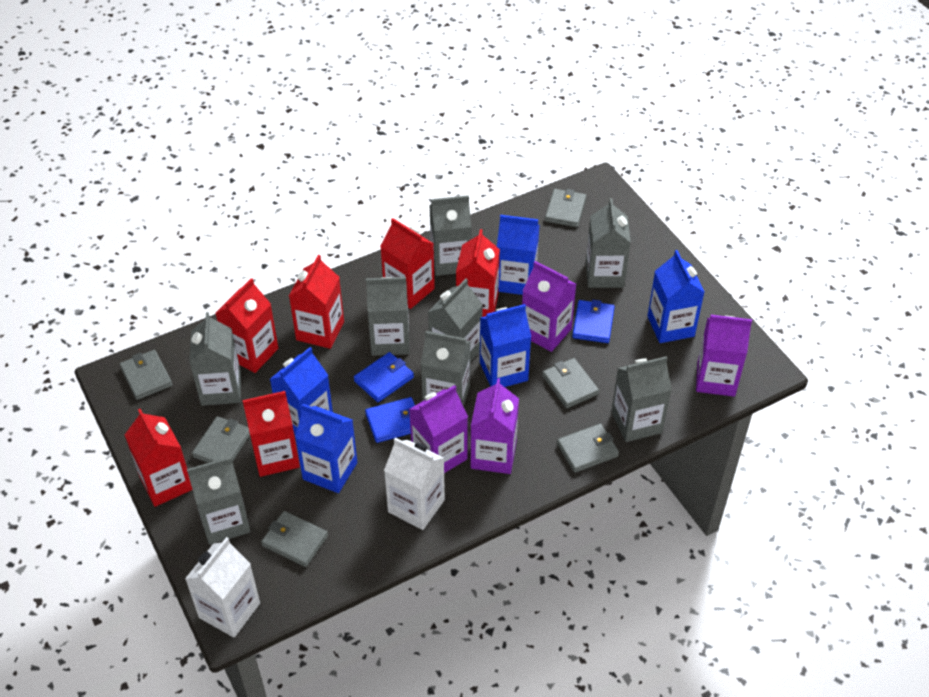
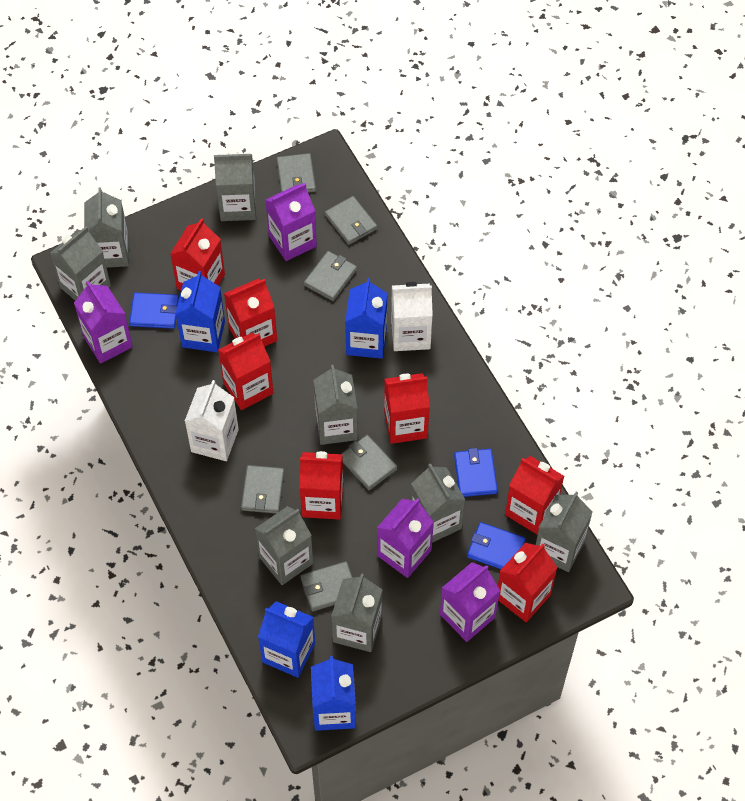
blue carton: 5 -> 4
red carton: 6 -> 7

